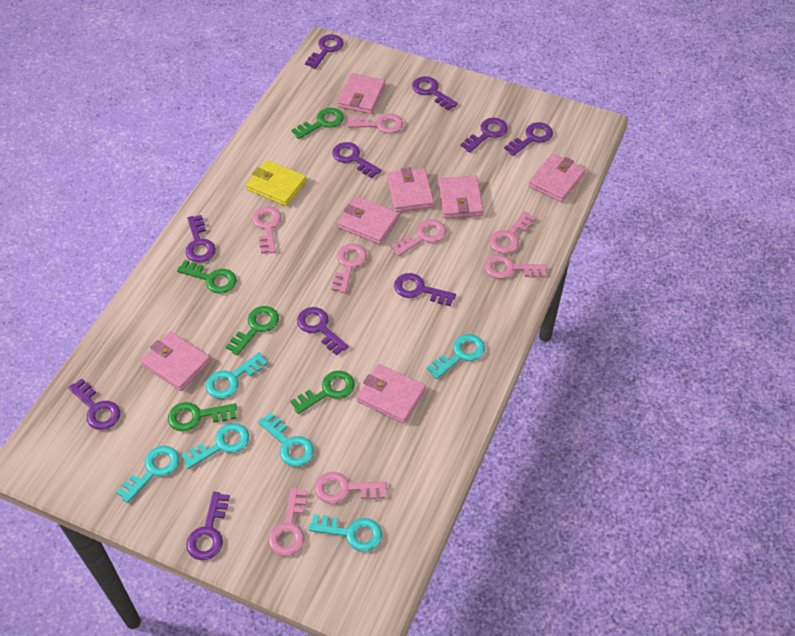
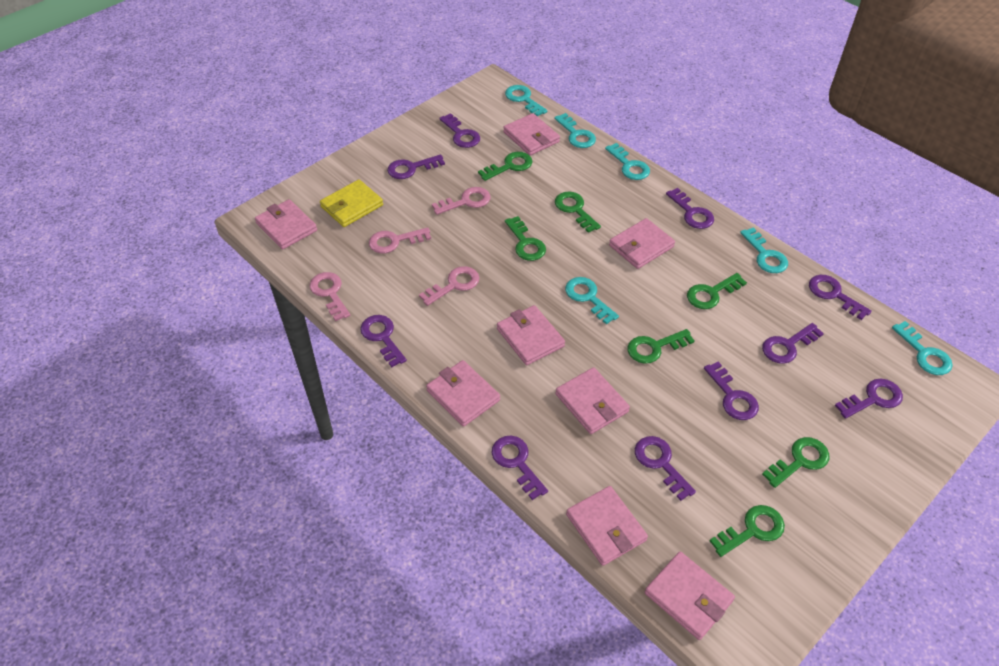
green key: 5 -> 7
pink key: 8 -> 4
pink wallet: 7 -> 8

